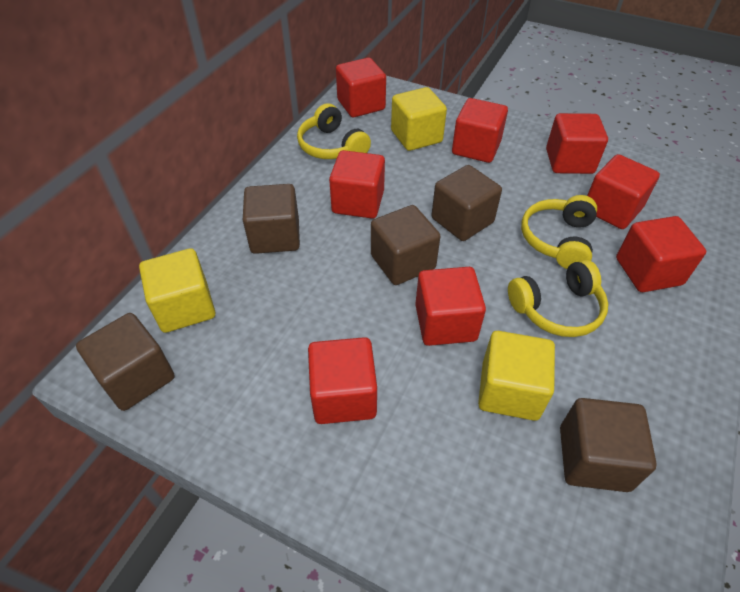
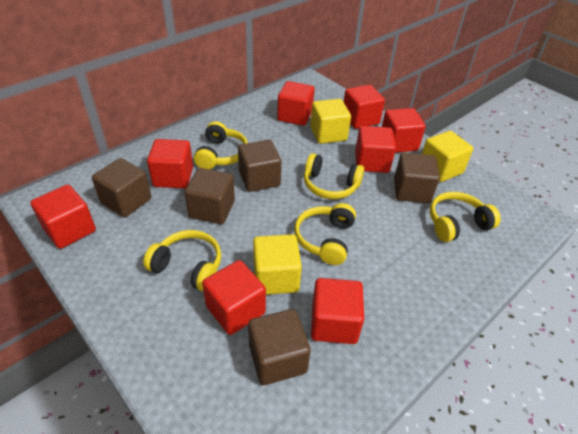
yellow headphones: 3 -> 5

